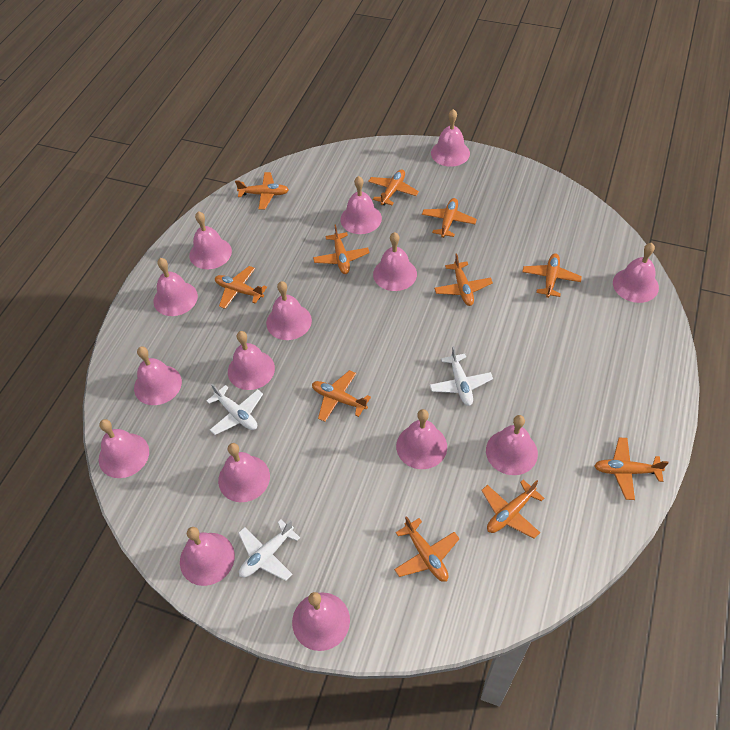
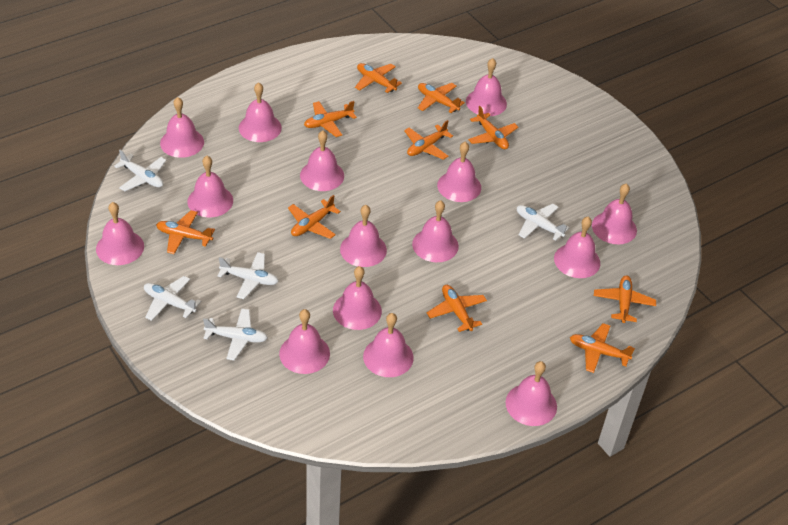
orange plane: 11 -> 10
white plane: 3 -> 5

